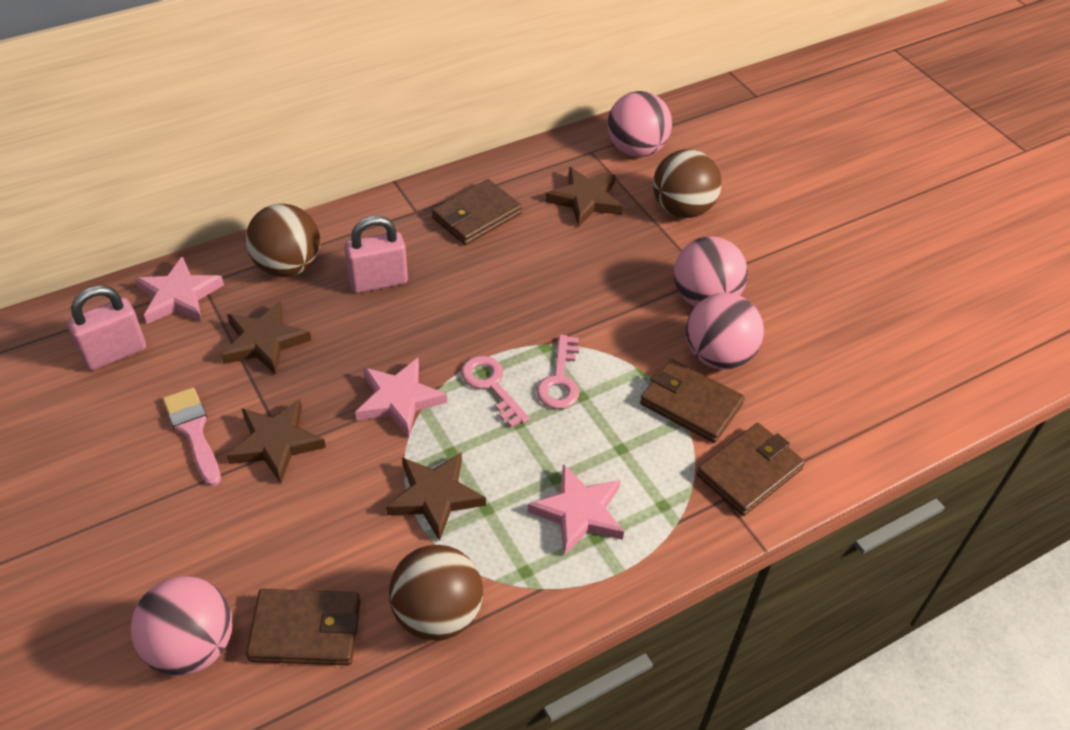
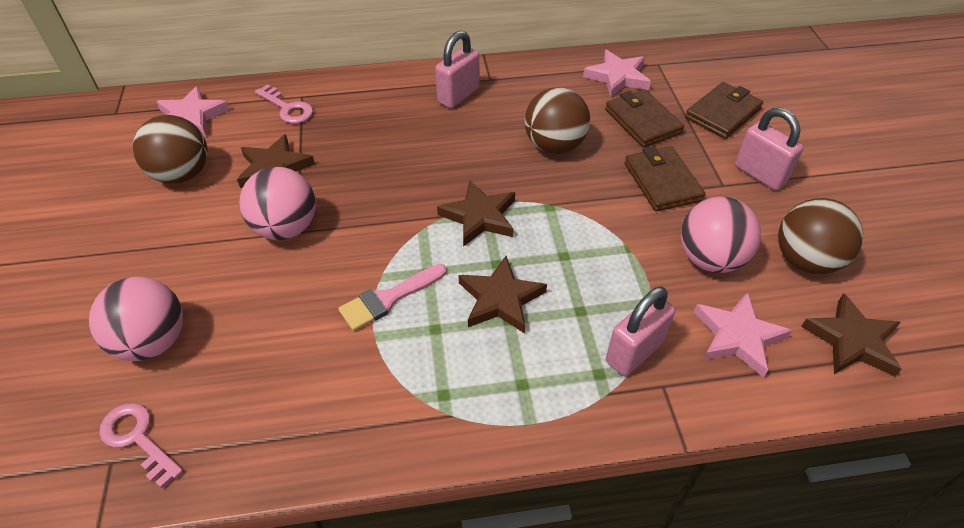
brown wallet: 4 -> 3
pink ball: 4 -> 3
pink padlock: 2 -> 3

